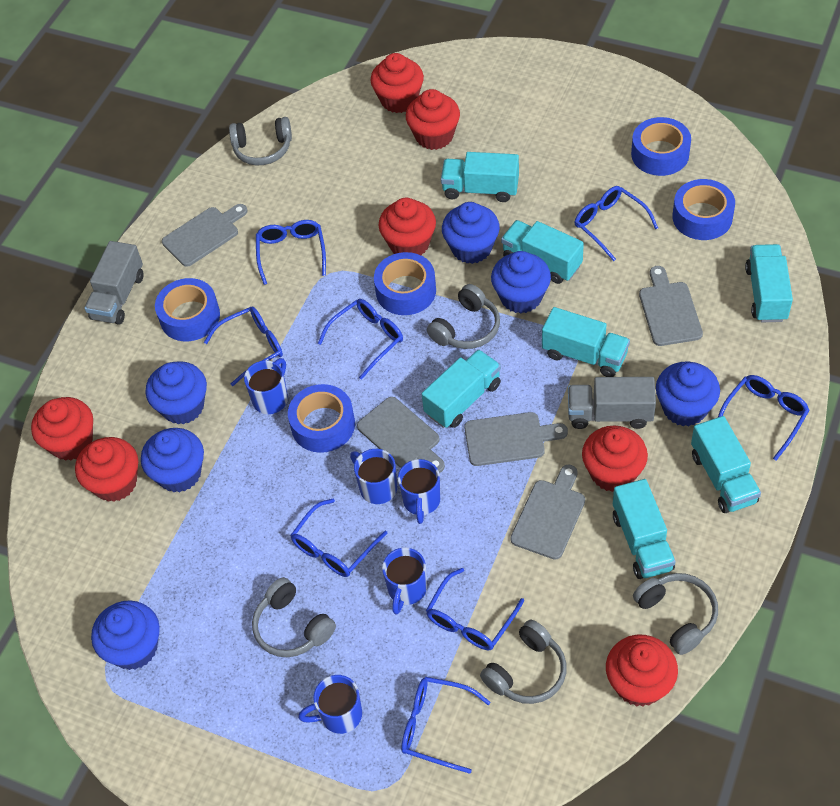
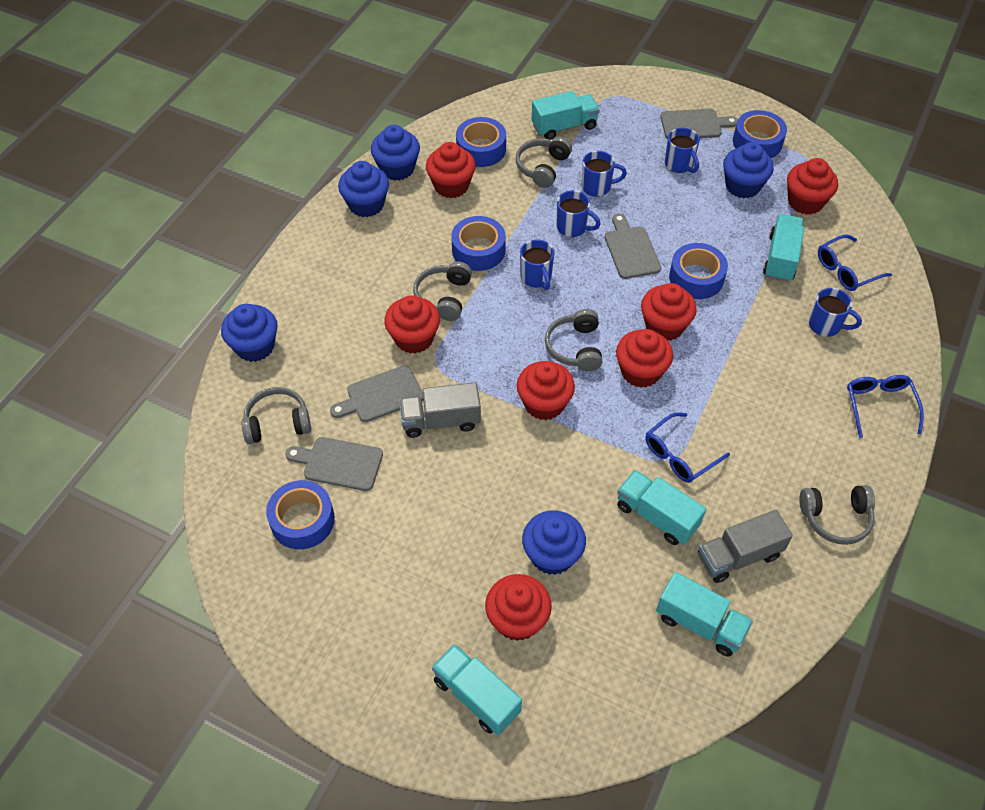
blue cupcake: 6 -> 5
blue glasses: 8 -> 3
grey cutting board: 5 -> 4
turquoise truck: 7 -> 5

